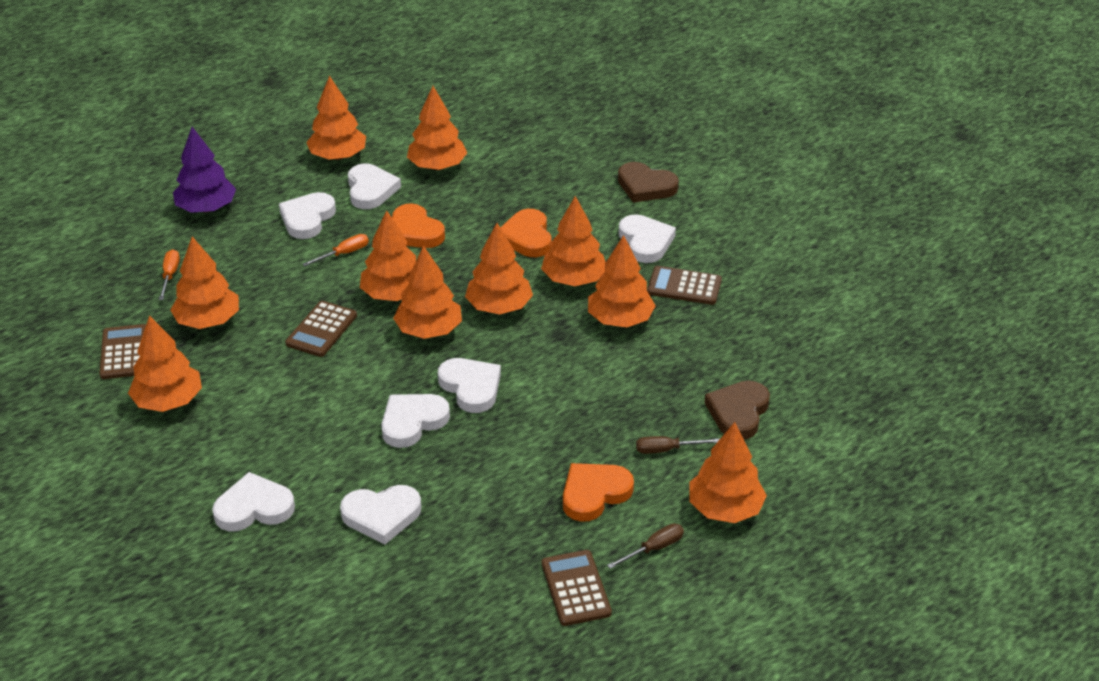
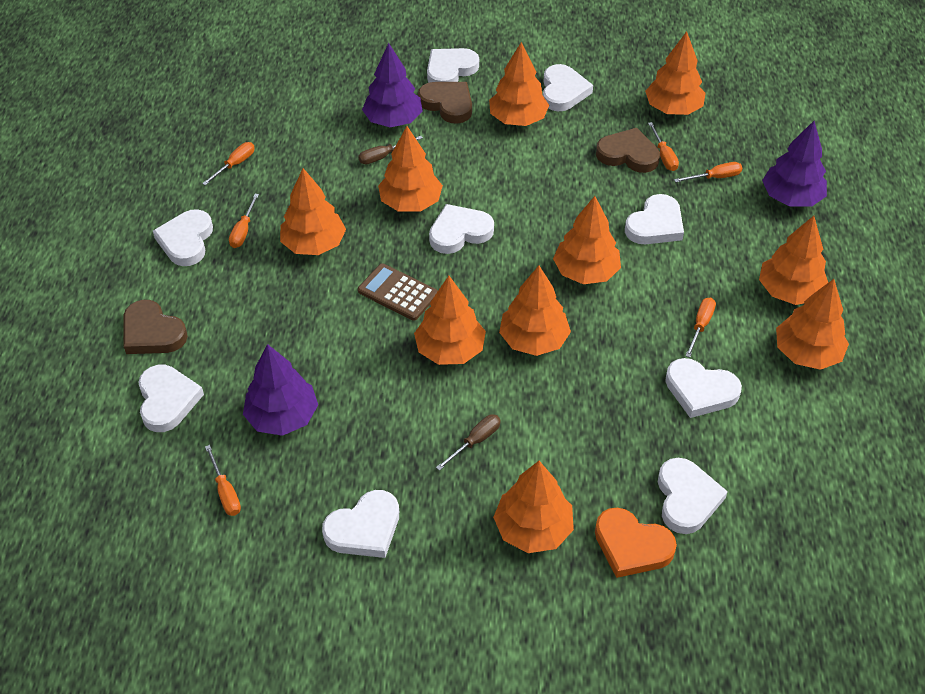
brown calculator: 4 -> 1
brown heart: 2 -> 3
orange heart: 3 -> 1
orange screwdriver: 2 -> 6
purple tree: 1 -> 3
white heart: 7 -> 9

